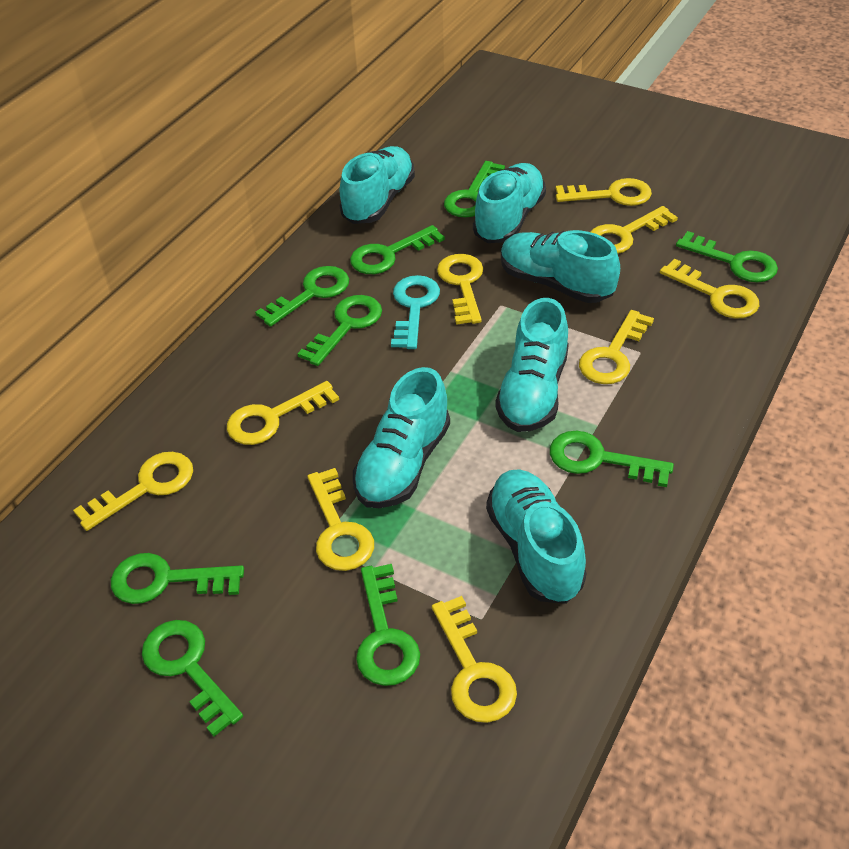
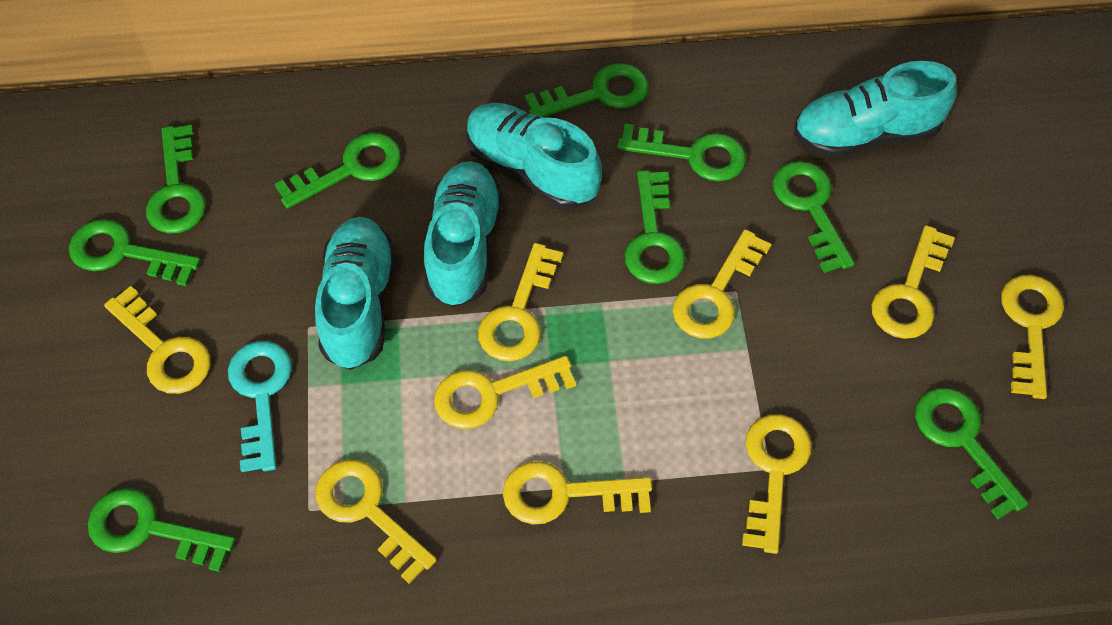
turquoise shoe: 6 -> 4

